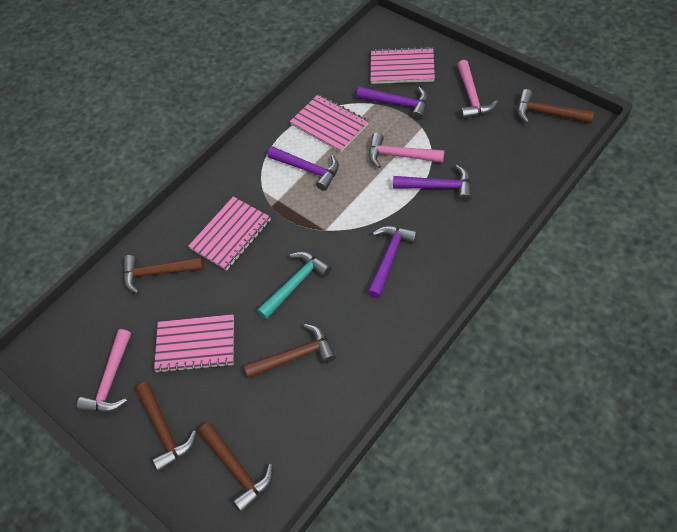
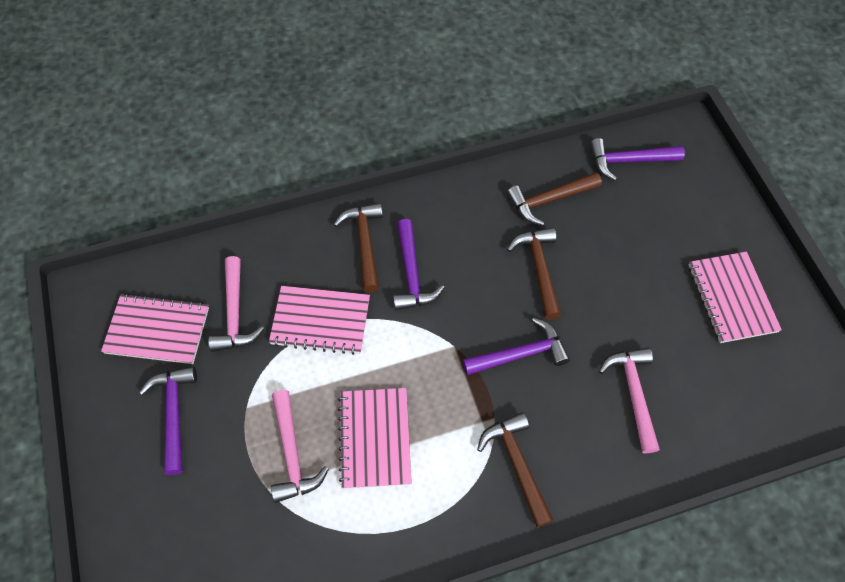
brown hammer: 5 -> 4
turquoise hammer: 1 -> 0

